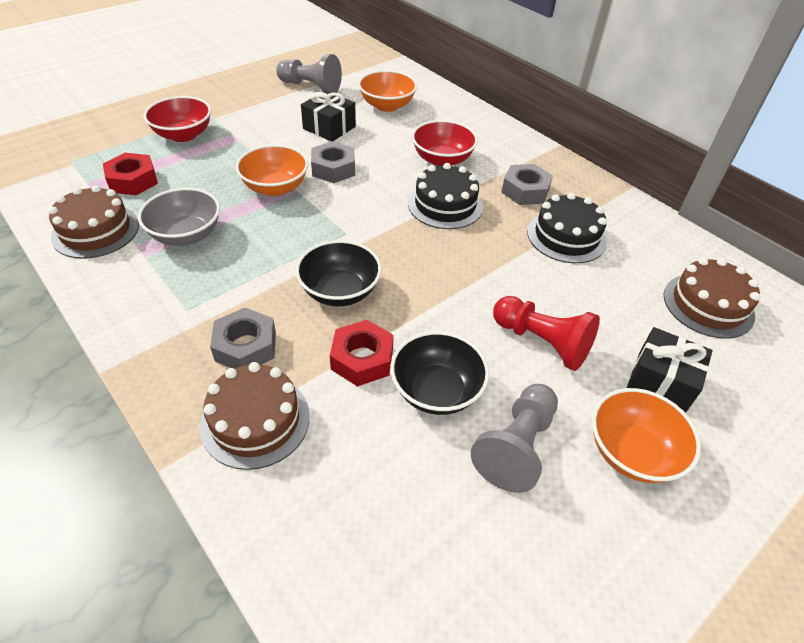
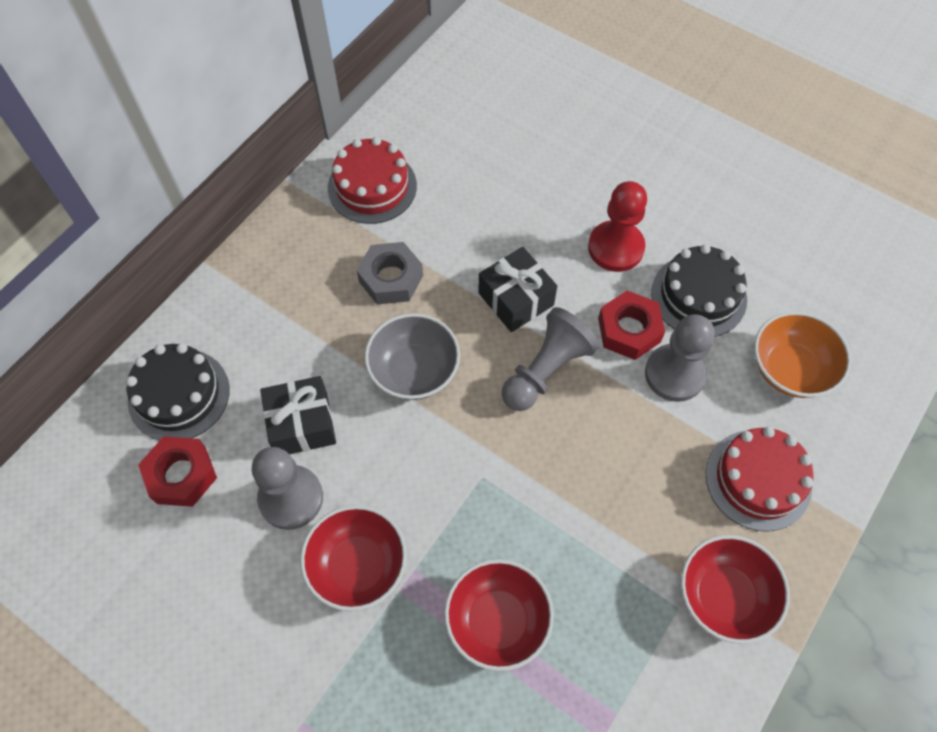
black bowl: 2 -> 0
brown cake: 3 -> 0
grey nut: 3 -> 1
grey pawn: 2 -> 3
orange bowl: 3 -> 1
red bowl: 2 -> 3
red cake: 0 -> 2

